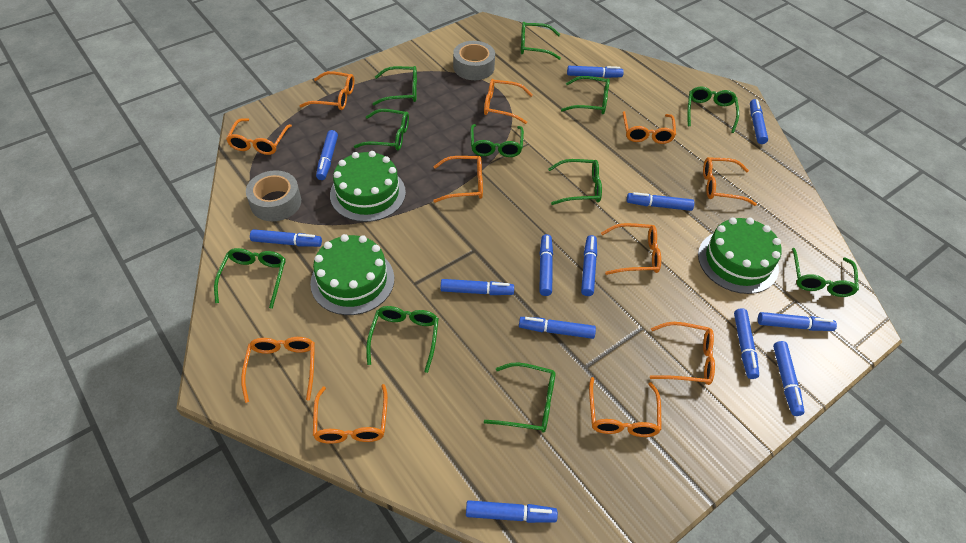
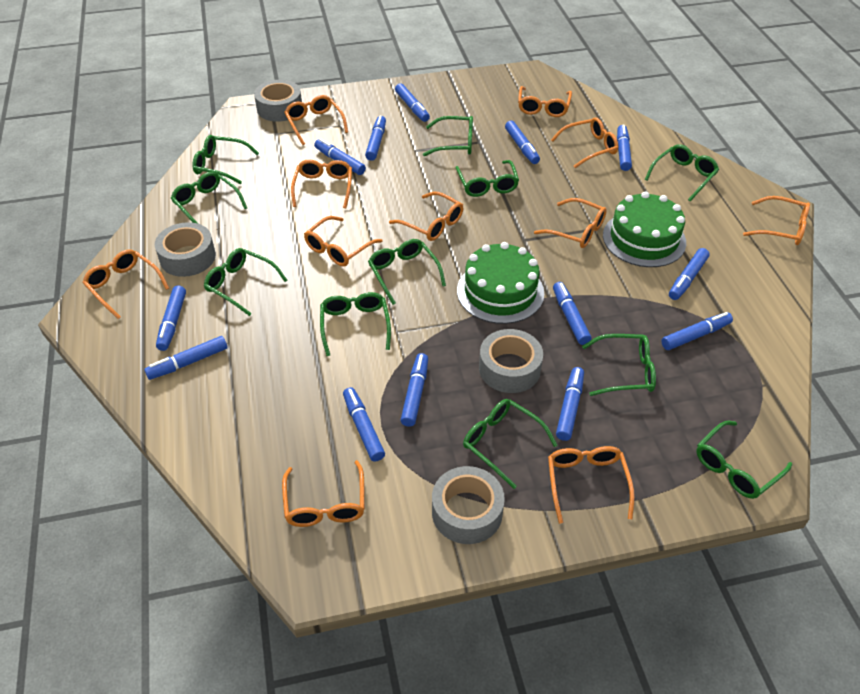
green cake: 3 -> 2
grey tape: 2 -> 4

